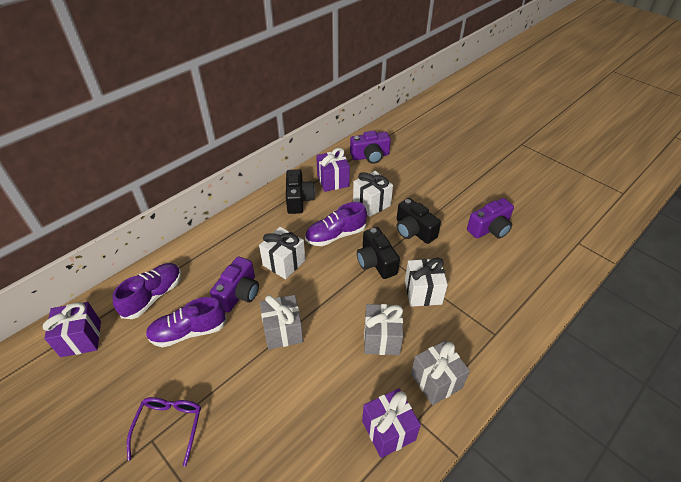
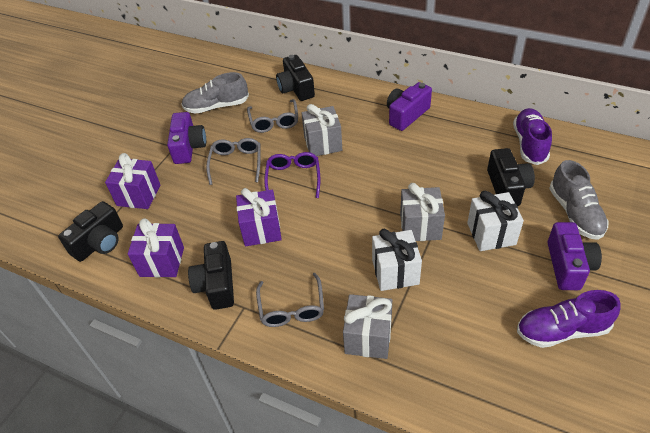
black camera: 3 -> 4
grey glasses: 0 -> 3
grey shoe: 0 -> 2
purple shoe: 3 -> 2
white gift: 3 -> 2

